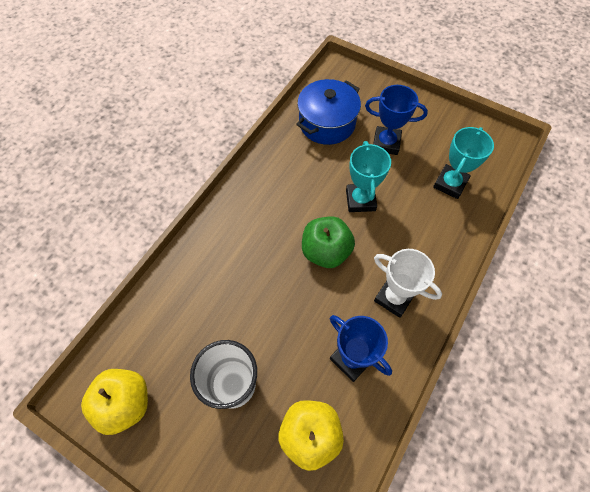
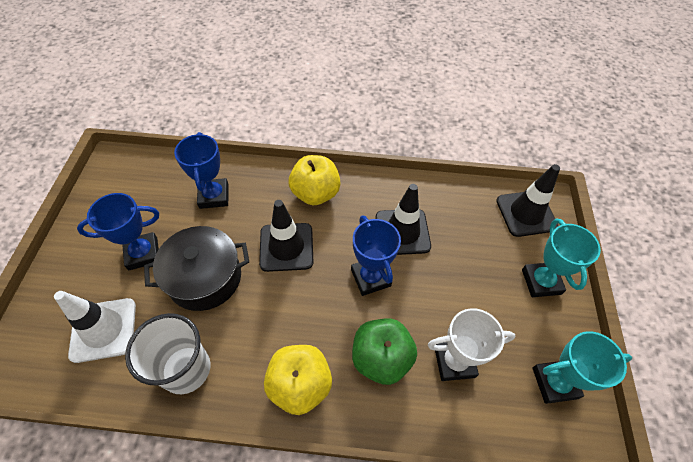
black pot: 0 -> 1
black traffic cone: 0 -> 3
blue pot: 1 -> 0
blue trophy: 2 -> 3
white traffic cone: 0 -> 1

